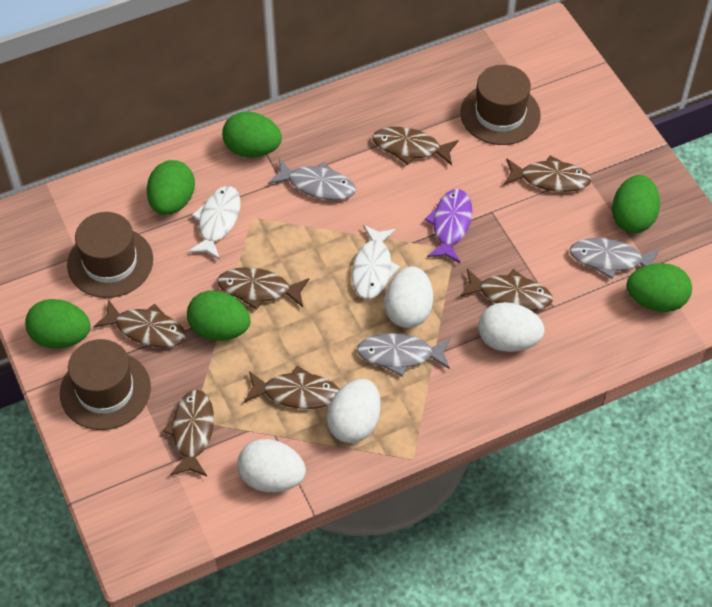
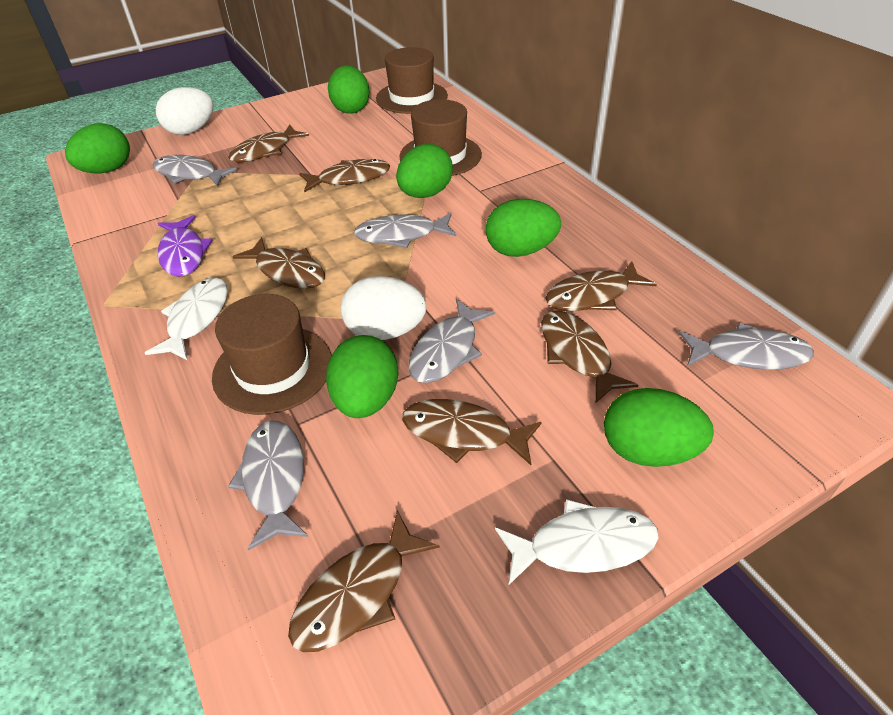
grey fish: 3 -> 5
white egg: 4 -> 2

